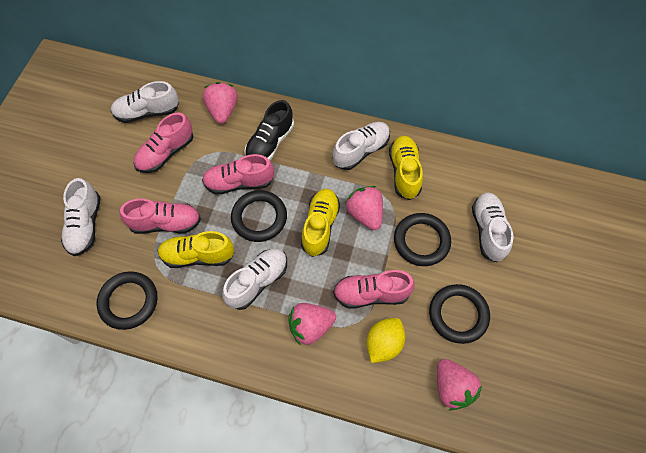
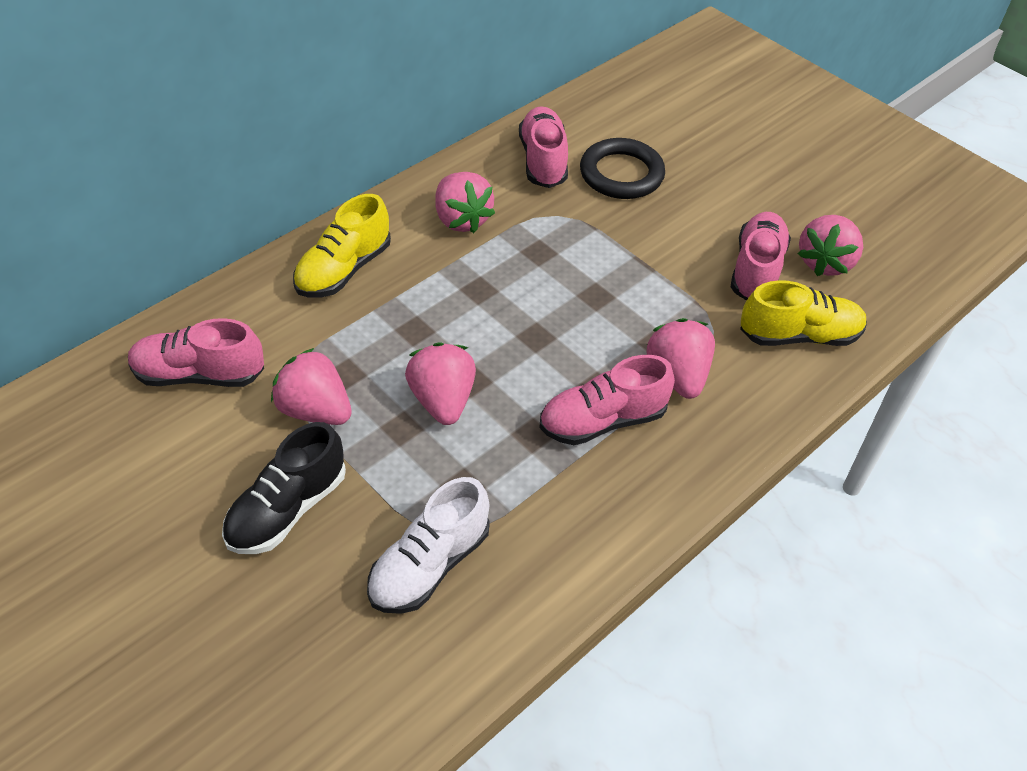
black ring: 4 -> 1
pink strawberry: 4 -> 5
white shoe: 5 -> 1
yellow lemon: 1 -> 0
yellow shoe: 3 -> 2

